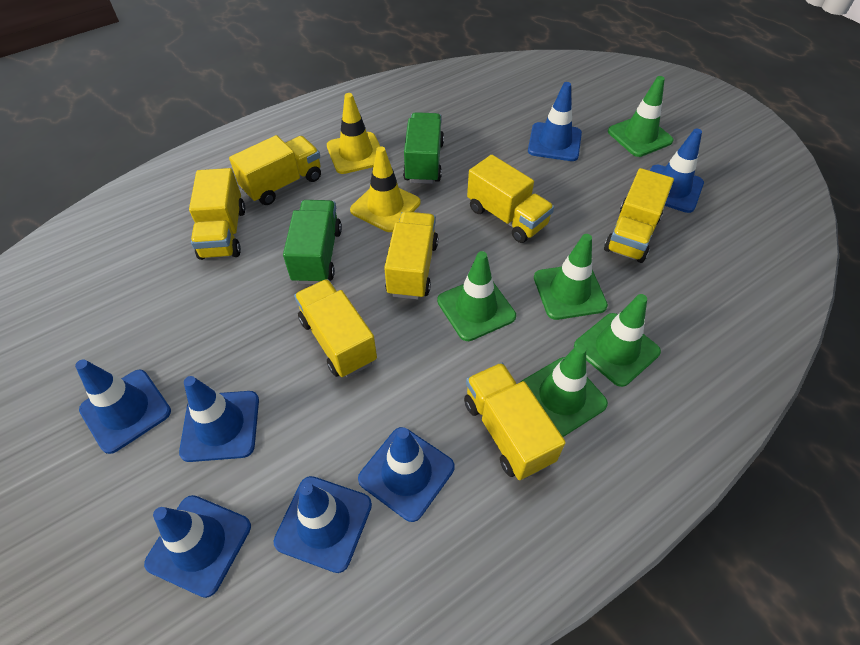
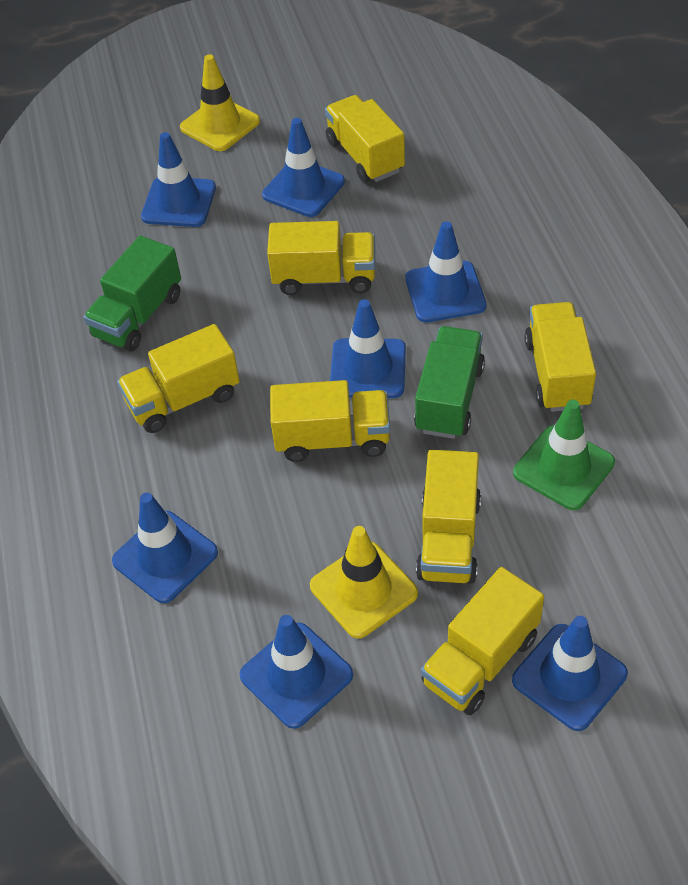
green traffic cone: 5 -> 1

